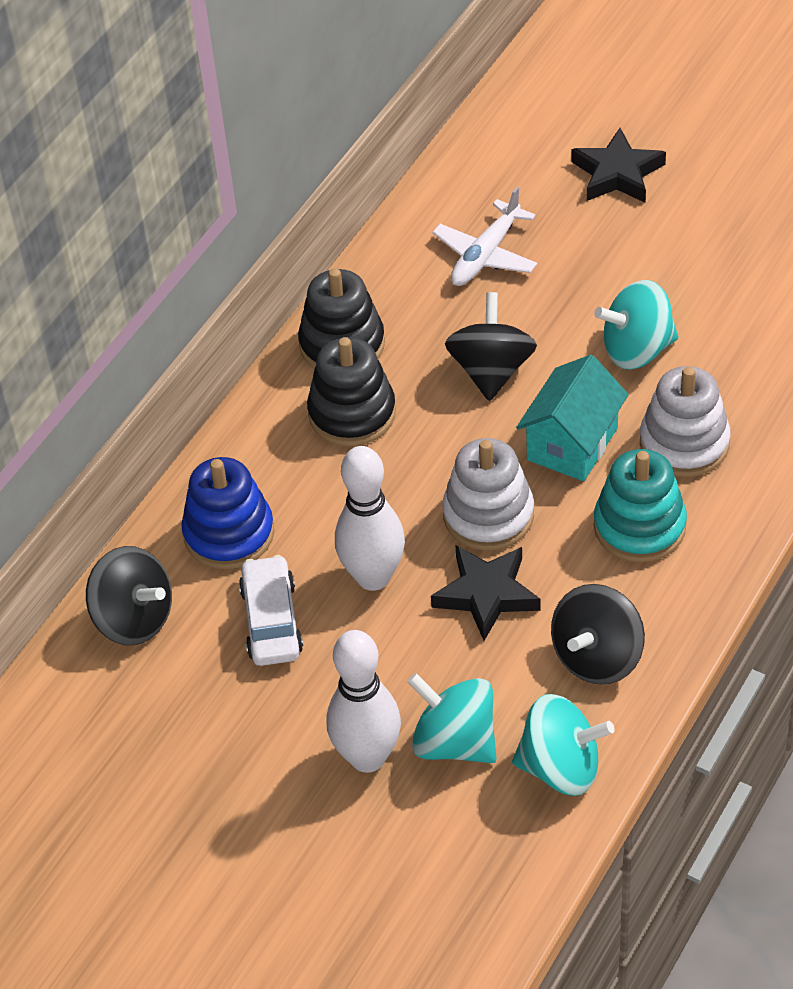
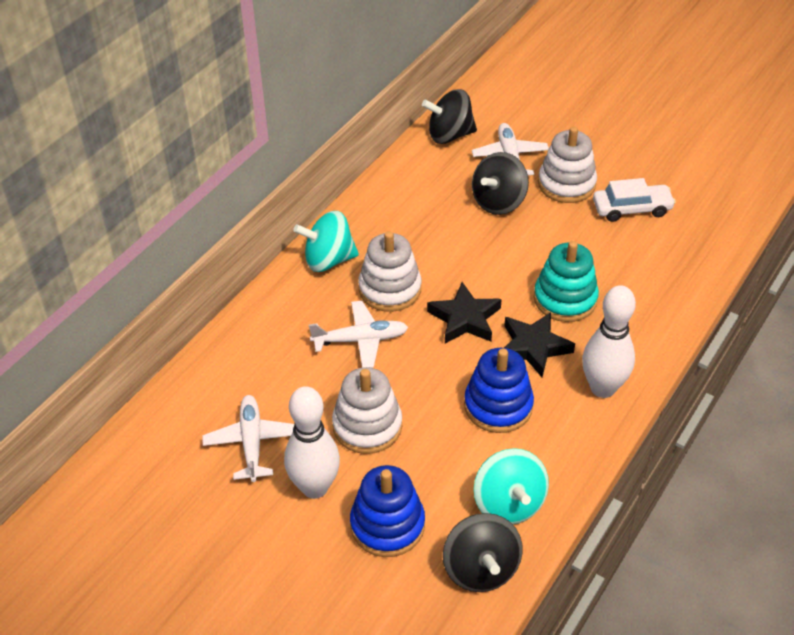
black stacking toy: 2 -> 0
blue stacking toy: 1 -> 2
turquoise house: 1 -> 0
turquoise spinning top: 3 -> 2
white plane: 1 -> 3
white stacking toy: 2 -> 3

